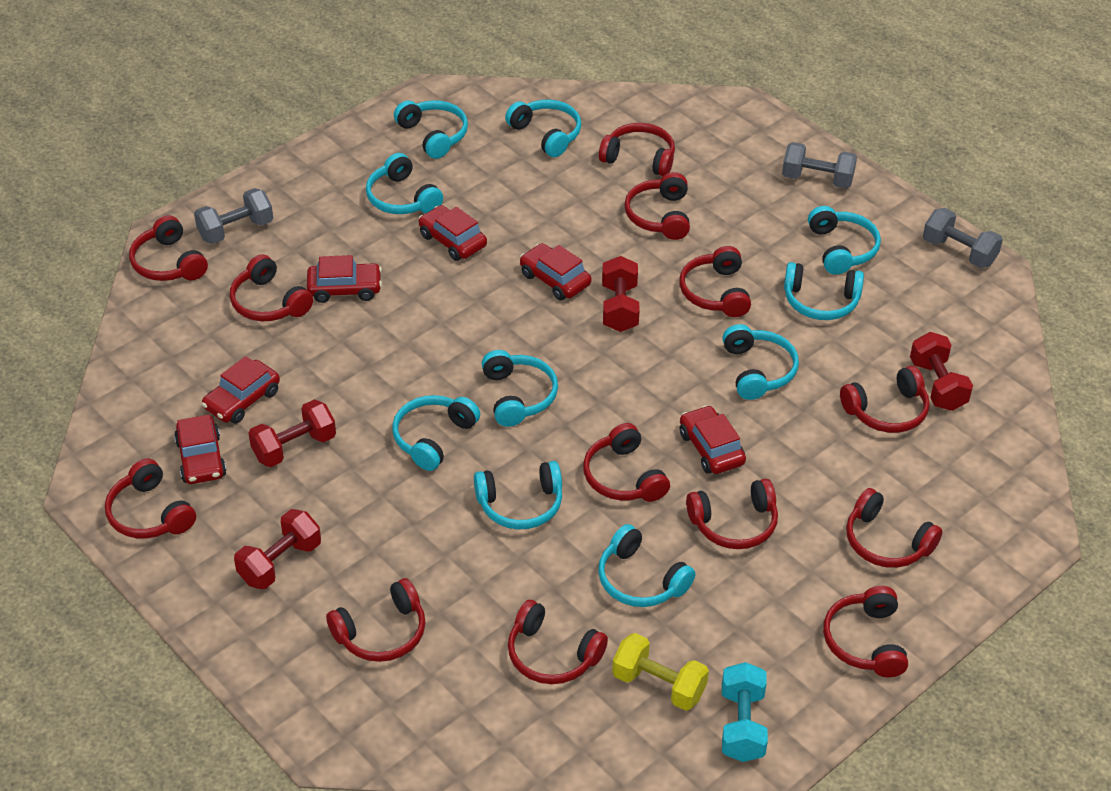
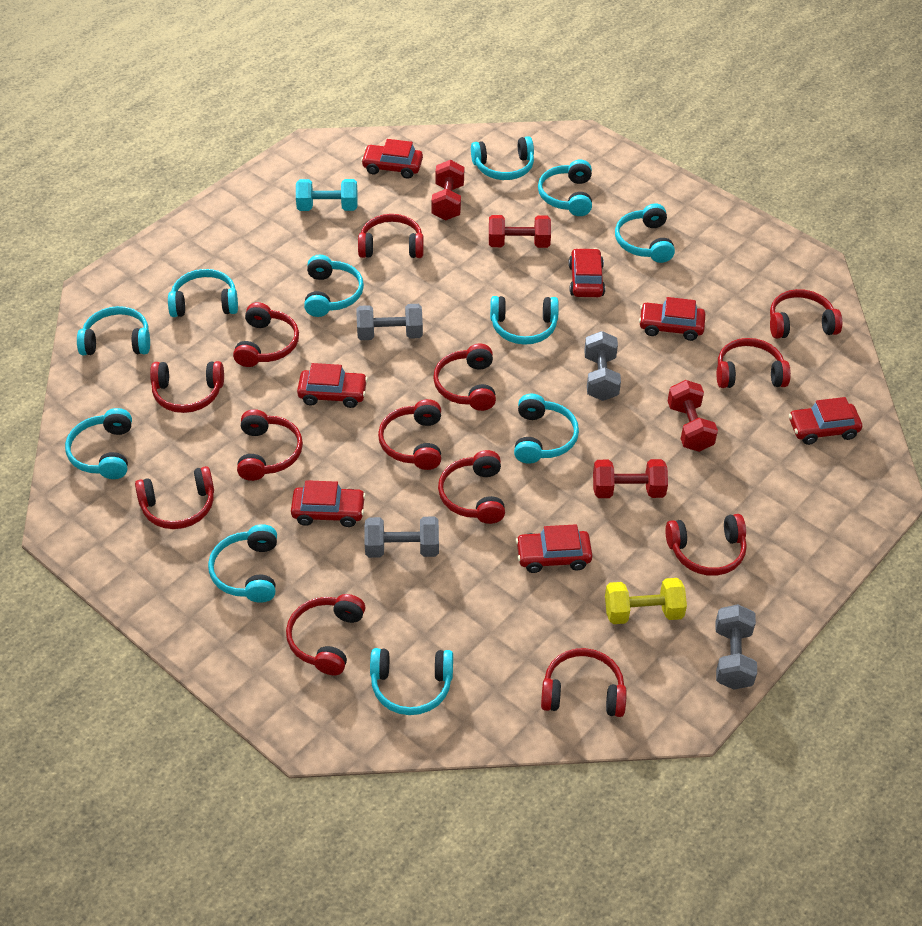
grey dumbbell: 3 -> 4
red car: 6 -> 7
turquoise headphones: 10 -> 11

